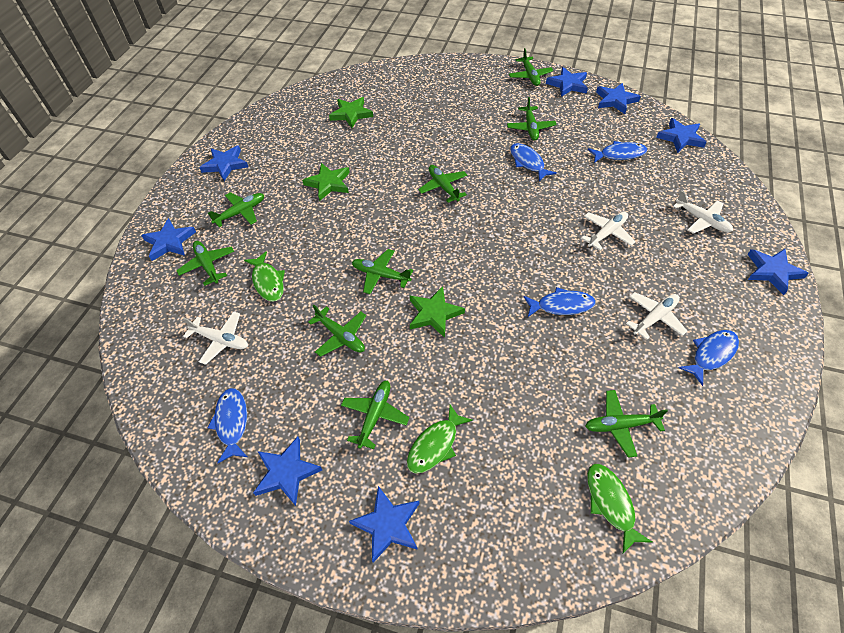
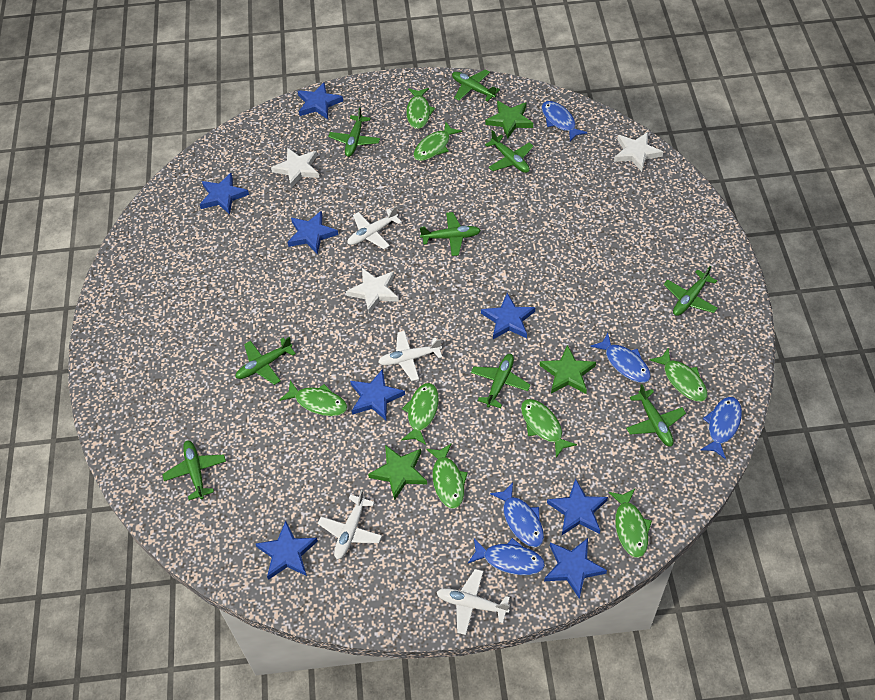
green fish: 3 -> 8
white star: 0 -> 3

